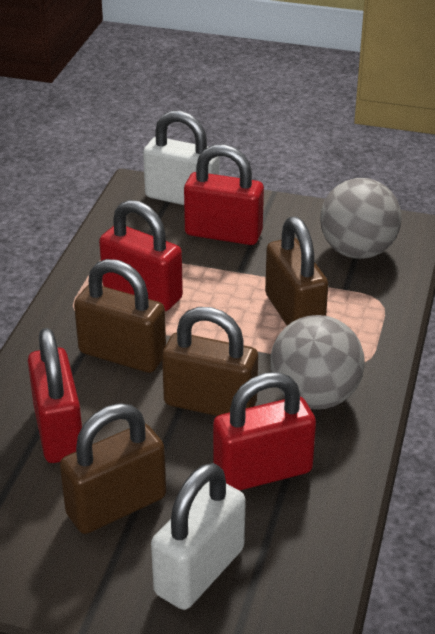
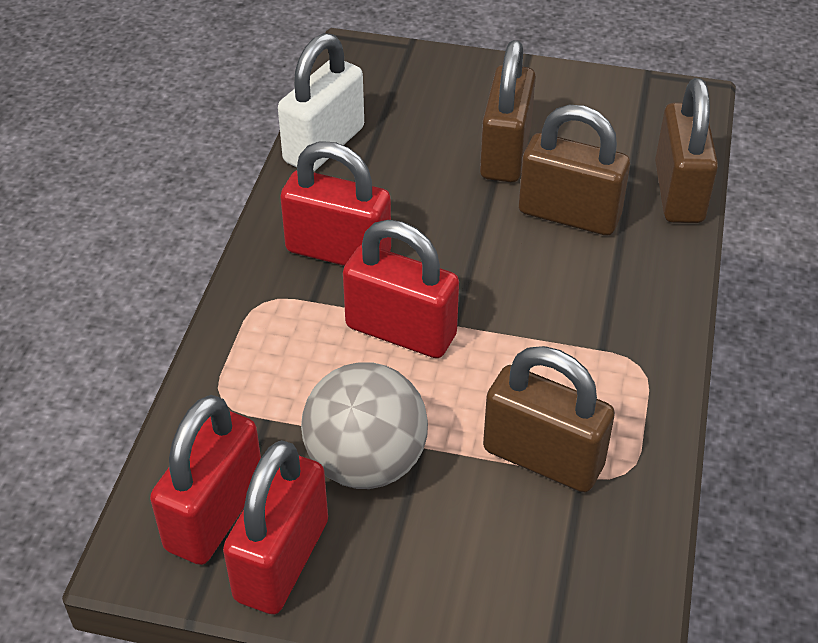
grey ball: 2 -> 1
white padlock: 2 -> 1

